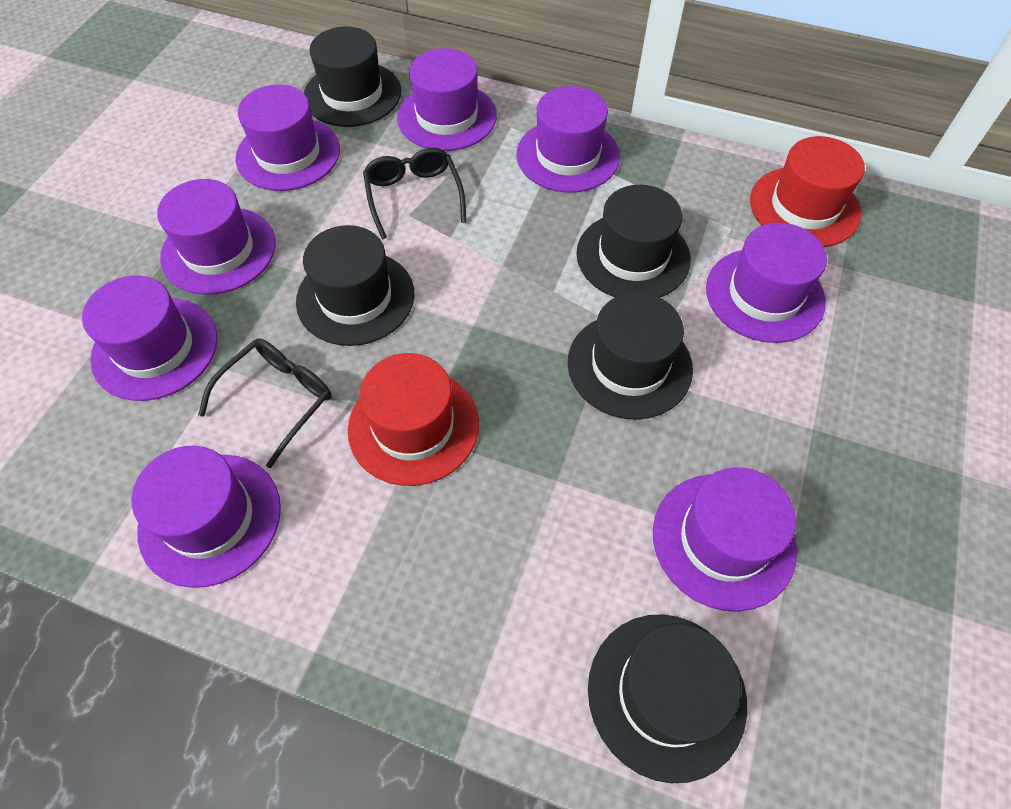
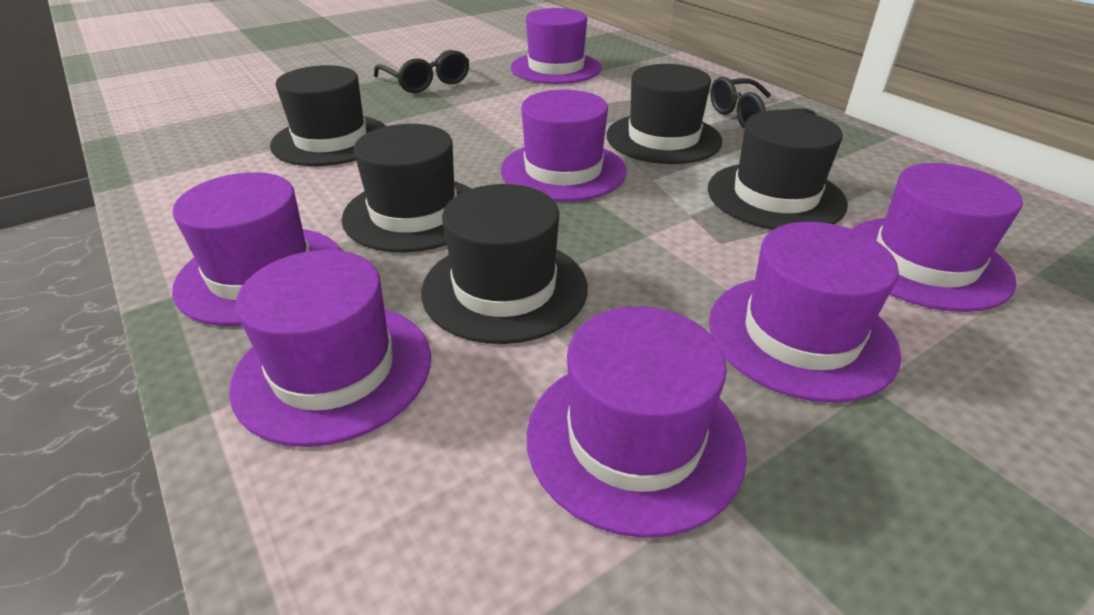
purple hat: 8 -> 7
red hat: 2 -> 0

